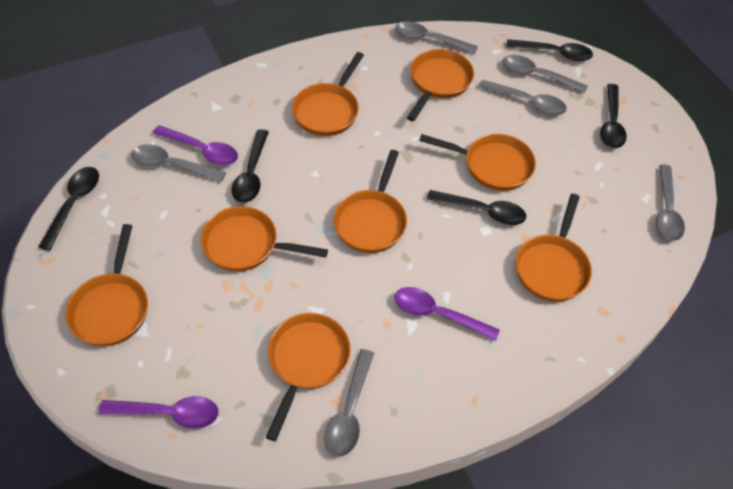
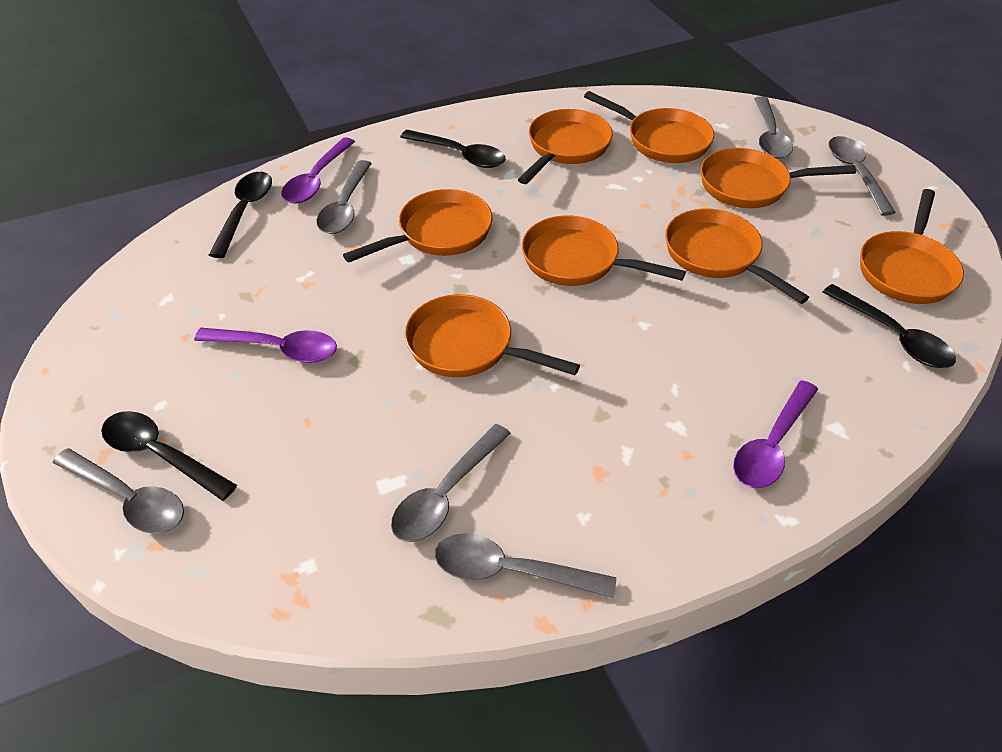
black spoon: 5 -> 4

